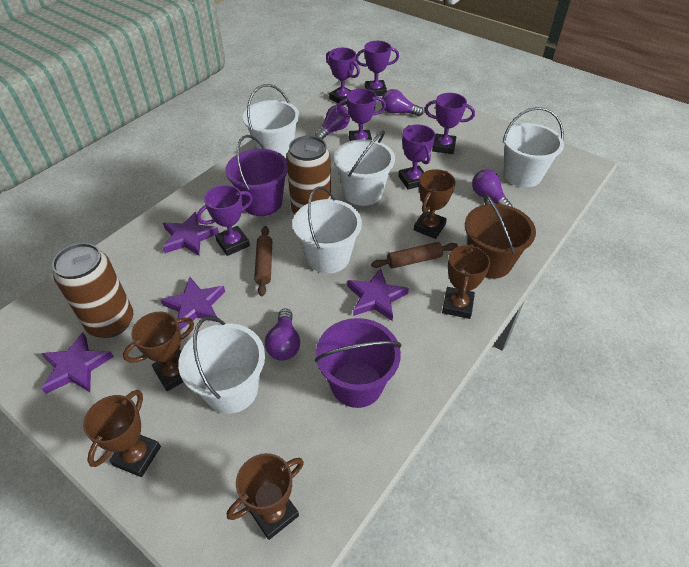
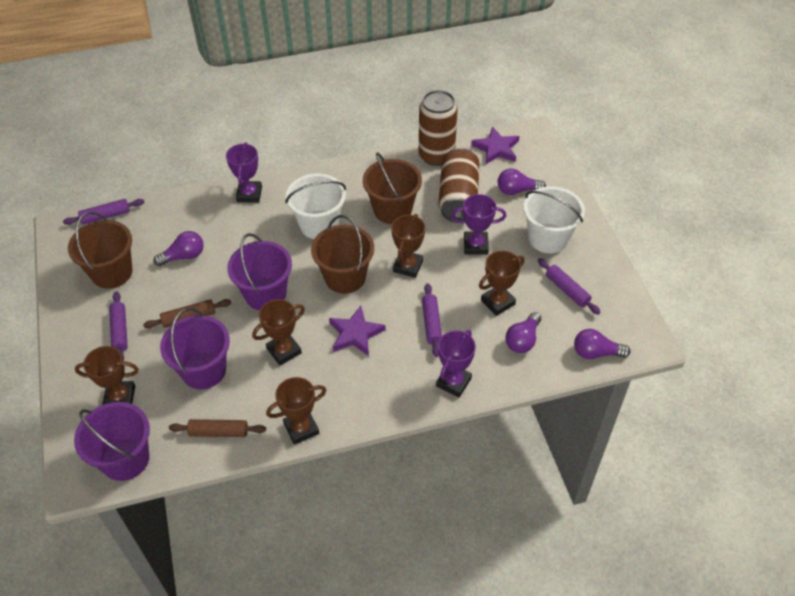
brown bucket: 1 -> 3
purple bucket: 2 -> 3
purple rolling pin: 0 -> 4
purple star: 4 -> 2
purple trophy: 6 -> 3
white bucket: 5 -> 2

